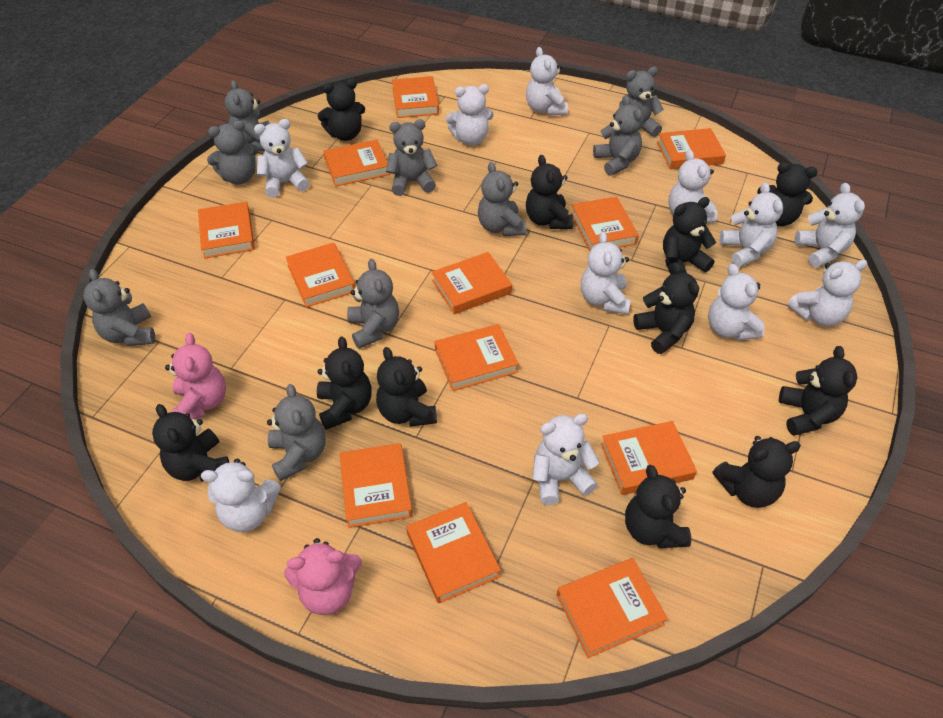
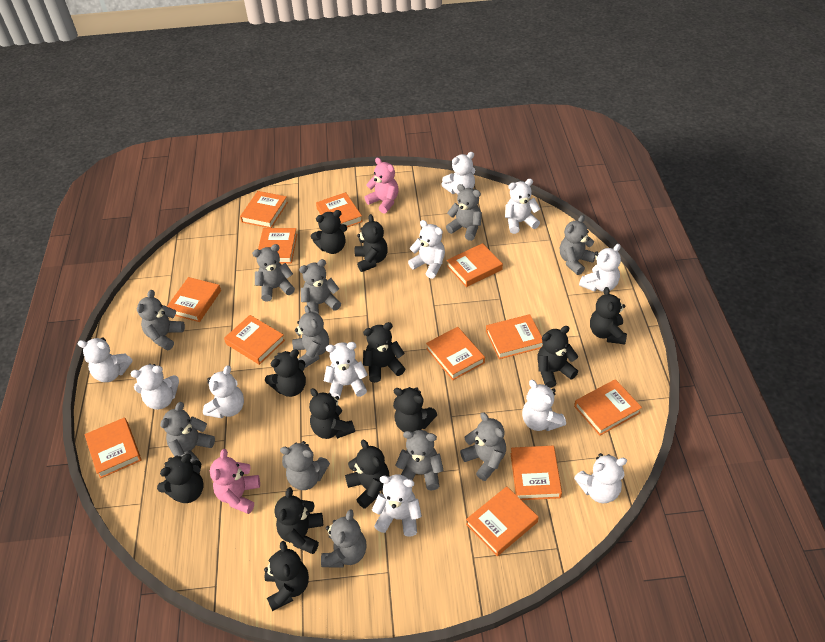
black teddy bear: 11 -> 12
grey teddy bear: 9 -> 11

